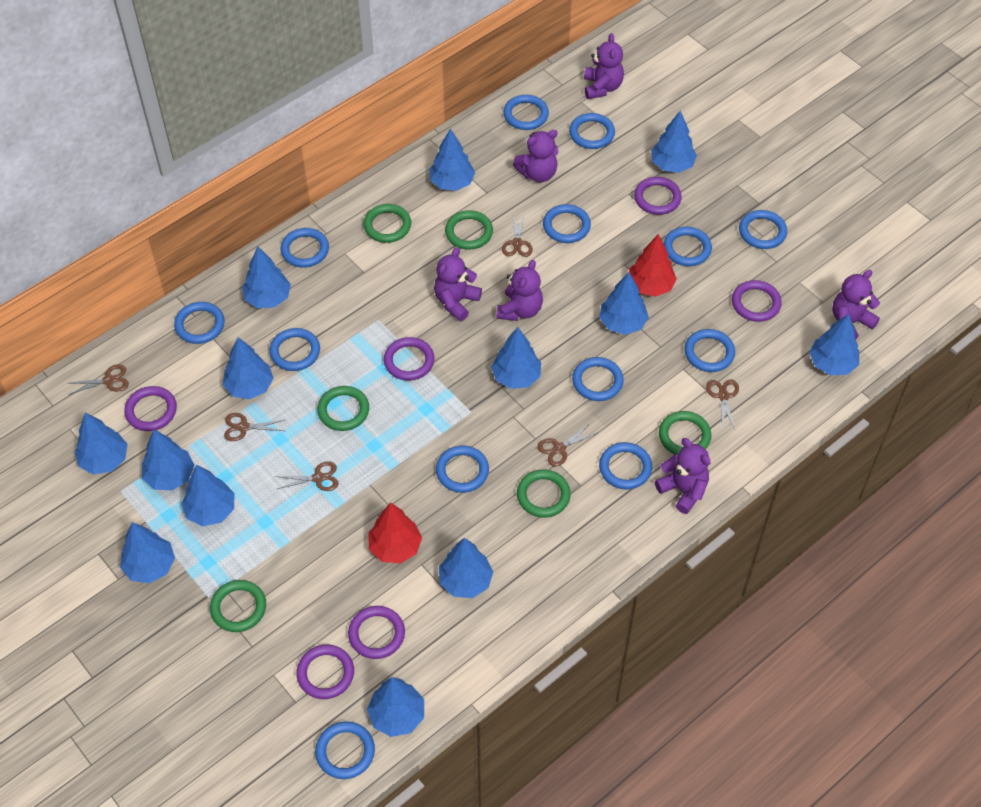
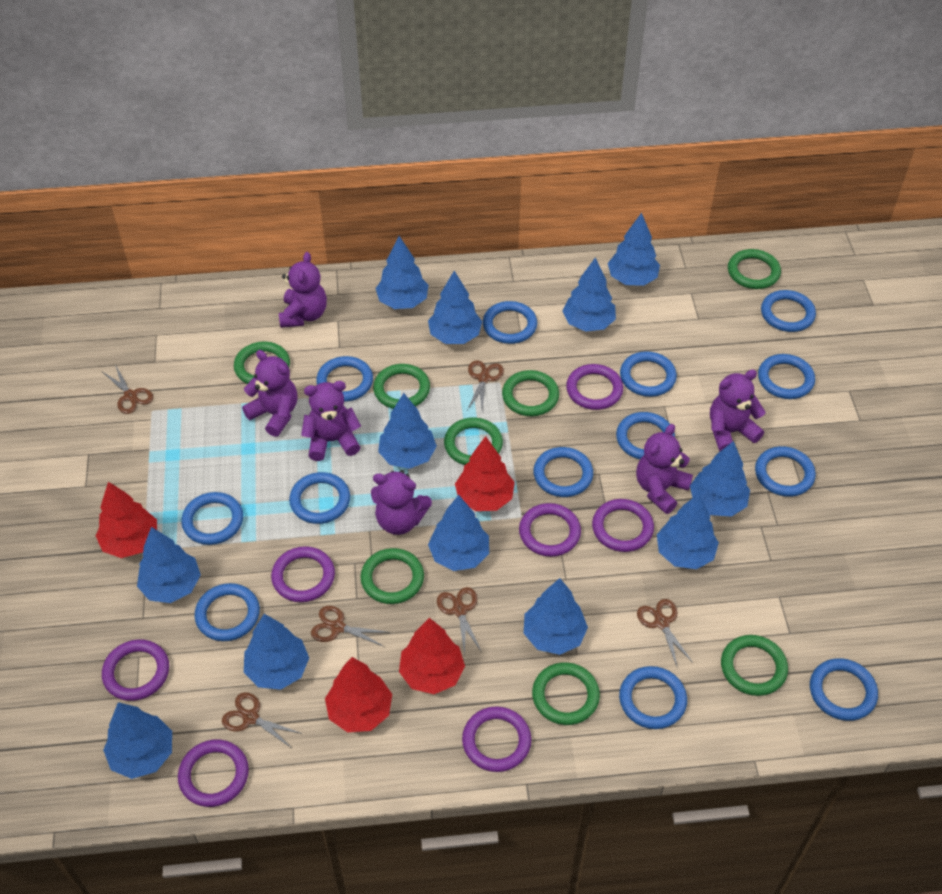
blue tree: 13 -> 12
green ring: 6 -> 8
purple ring: 6 -> 7
red tree: 2 -> 4

